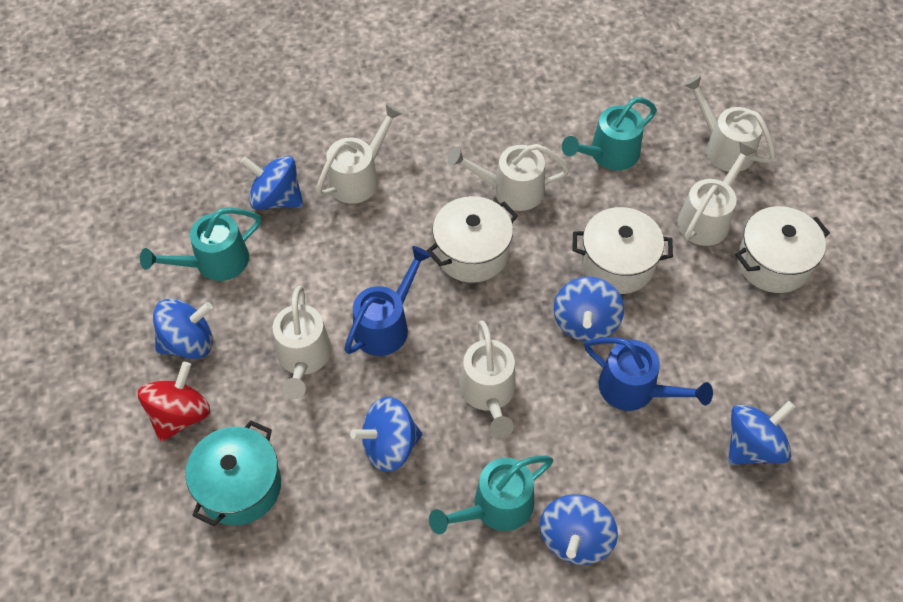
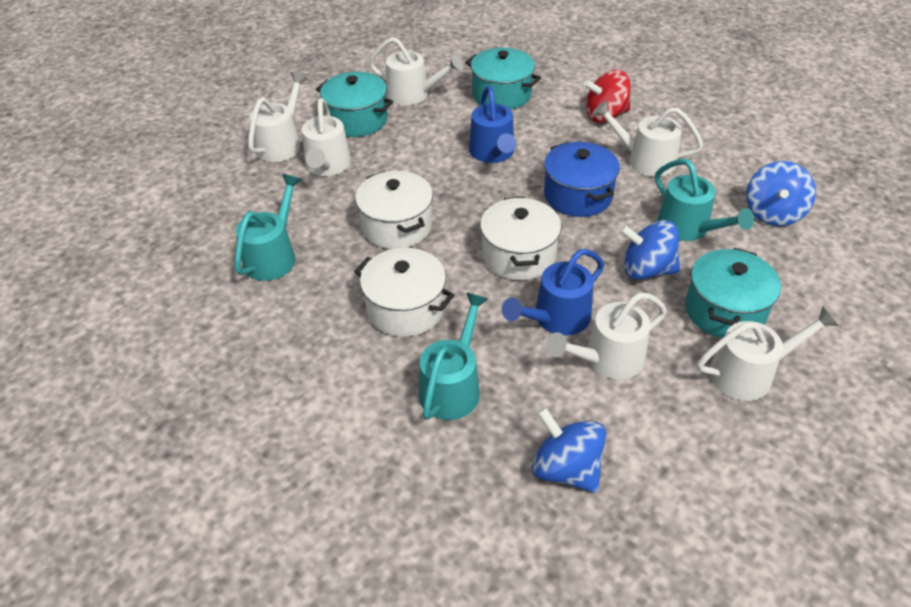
blue pot: 0 -> 1
blue spinning top: 6 -> 3
turquoise pot: 1 -> 3

